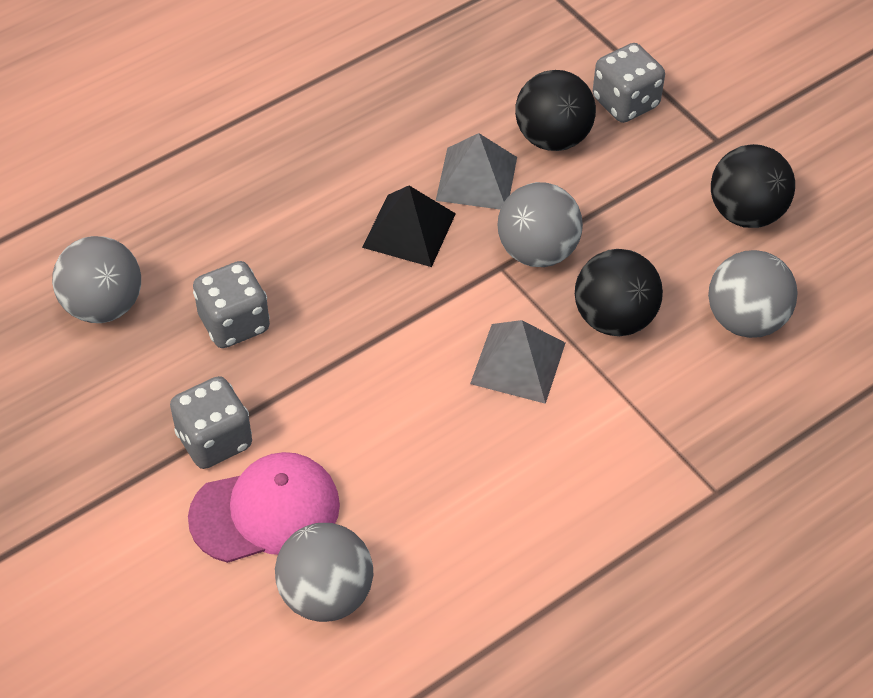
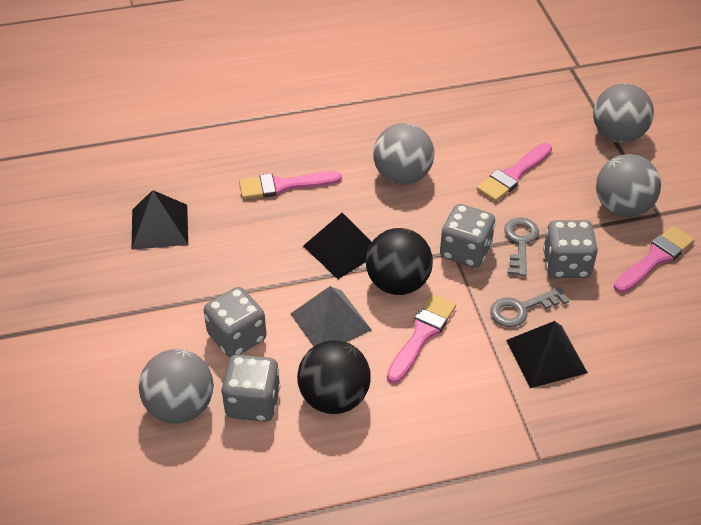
black ball: 3 -> 2
black pyramid: 1 -> 3
grey dice: 3 -> 4
grey key: 0 -> 2
grey pyramid: 2 -> 1
pink brush: 0 -> 4
pink cap: 1 -> 0

